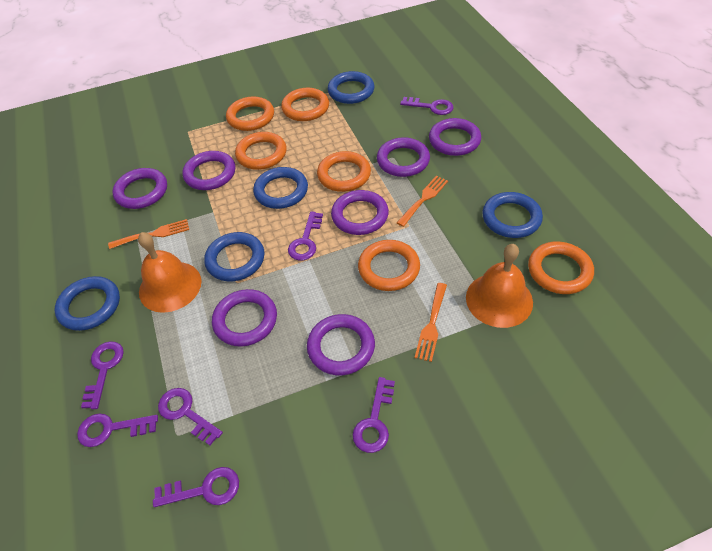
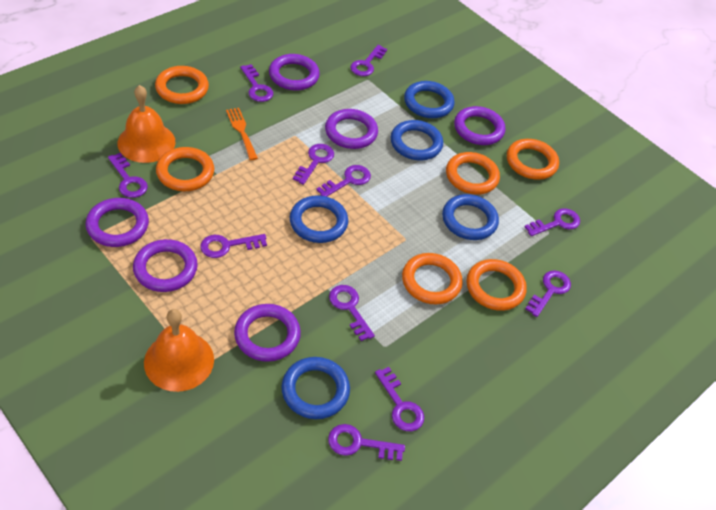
orange fork: 3 -> 1
purple key: 7 -> 11
purple ring: 7 -> 6

